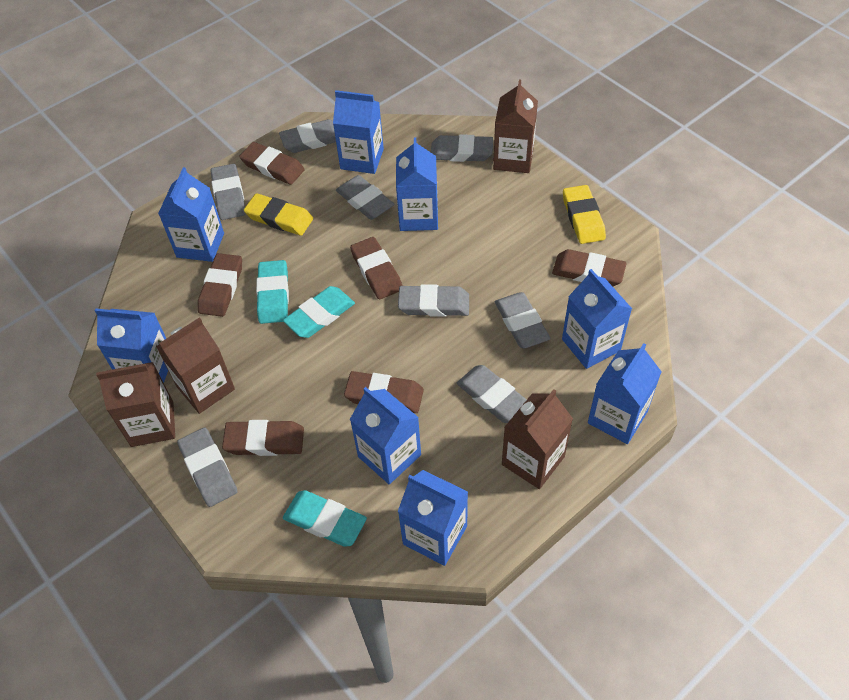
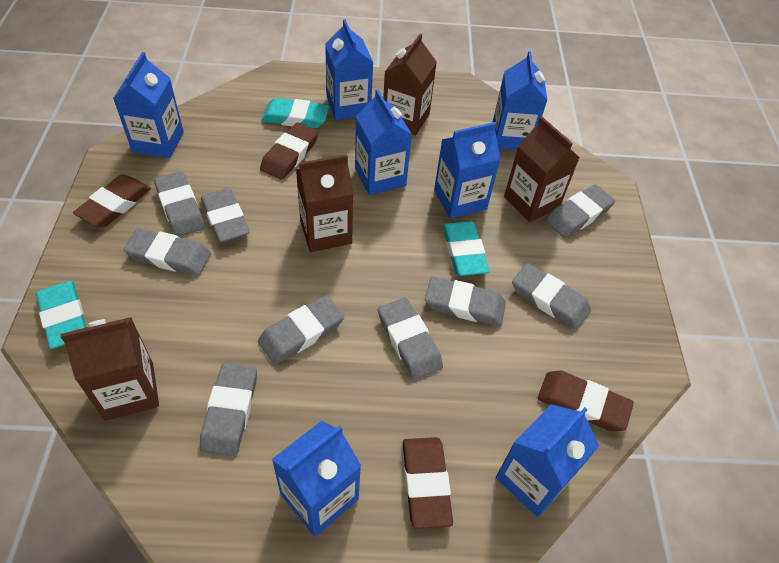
blue carton: 8 -> 7
brown eraser: 6 -> 4
grey eraser: 8 -> 9
yellow eraser: 2 -> 0

